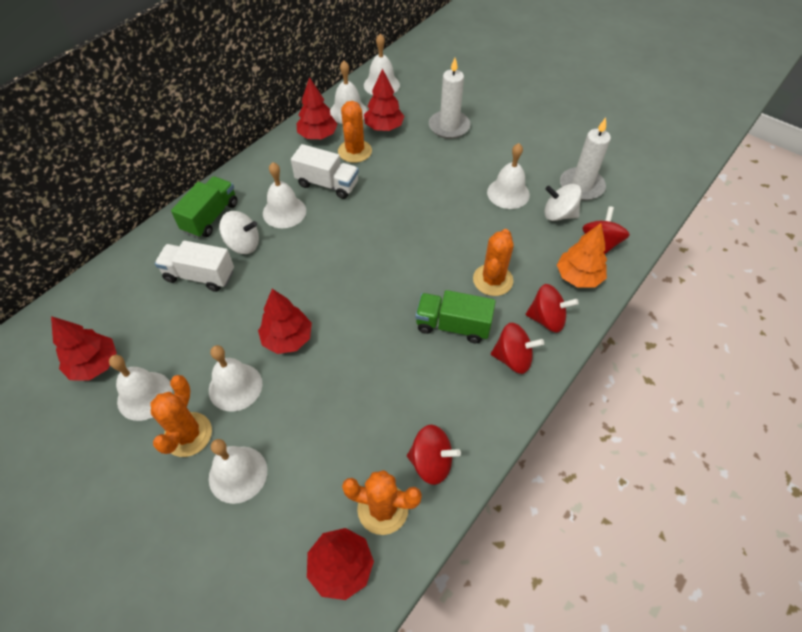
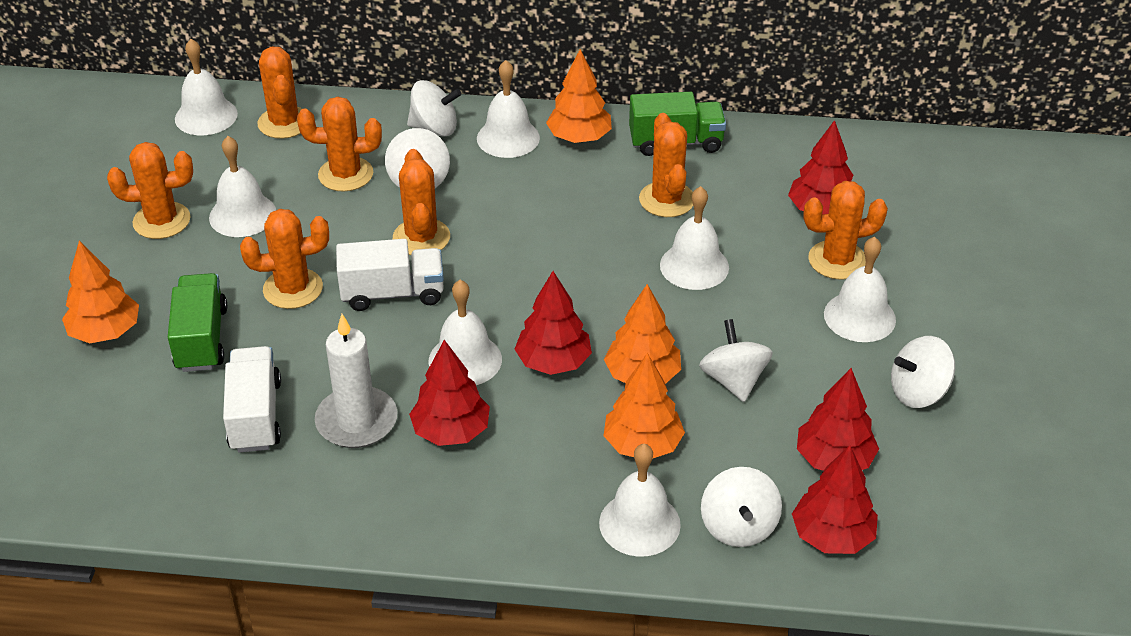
orange cactus: 4 -> 7
orange tree: 1 -> 4
red spinning top: 4 -> 0
white candle: 2 -> 1
white spinning top: 2 -> 5

